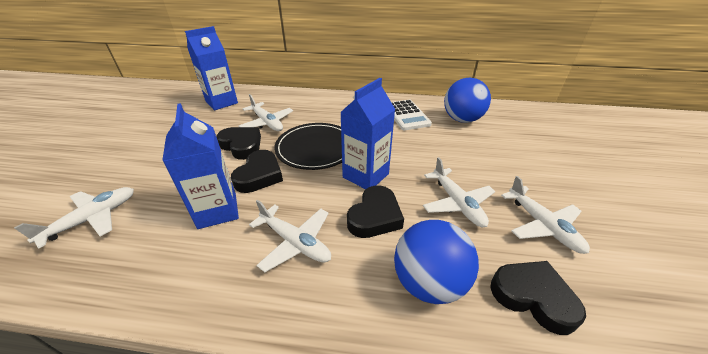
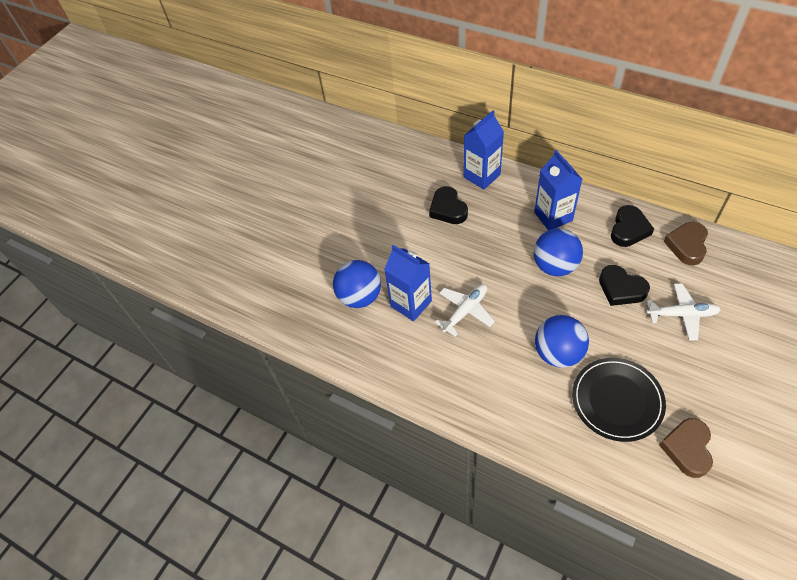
black heart: 4 -> 3
blue ball: 2 -> 3
brown heart: 0 -> 2
white calculator: 1 -> 0
white plane: 5 -> 2

